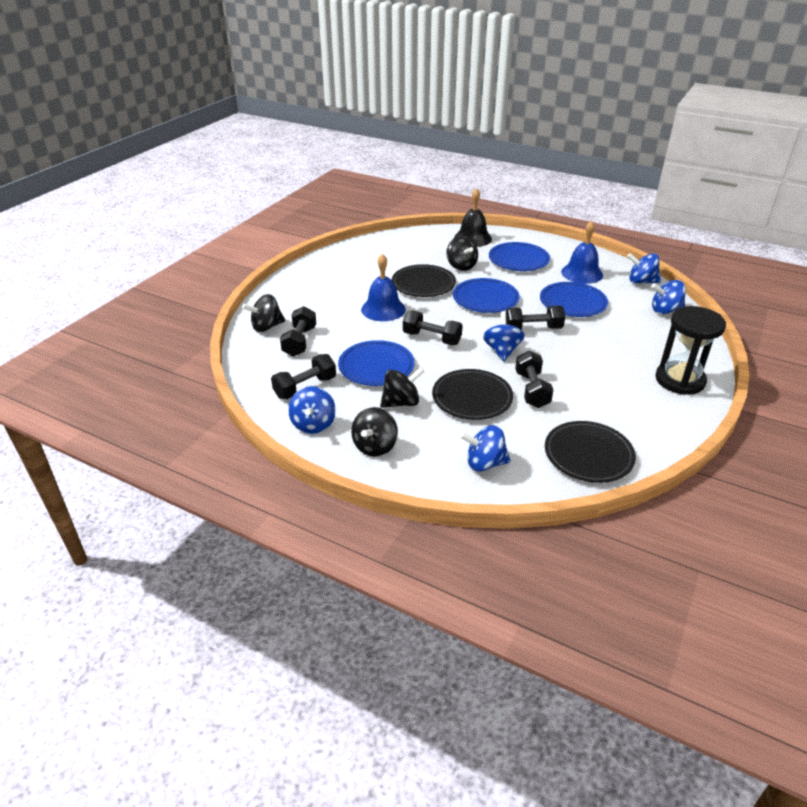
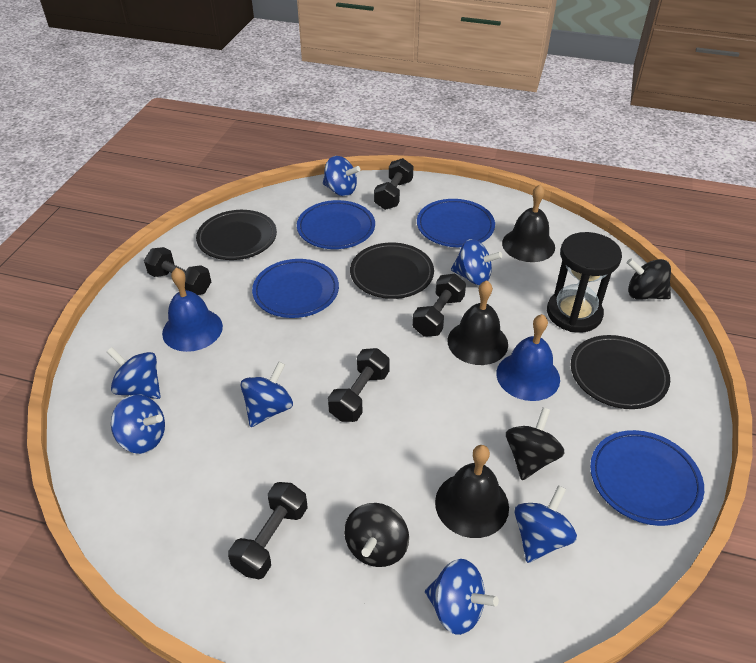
black bell: 1 -> 3
black spinning top: 4 -> 3
blue spinning top: 5 -> 7

